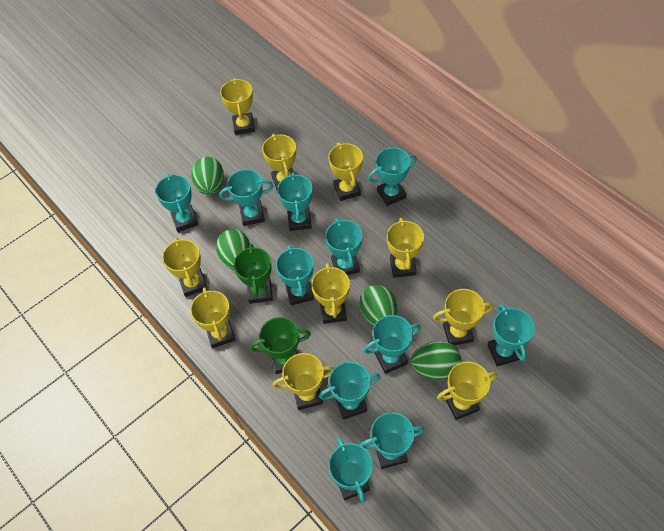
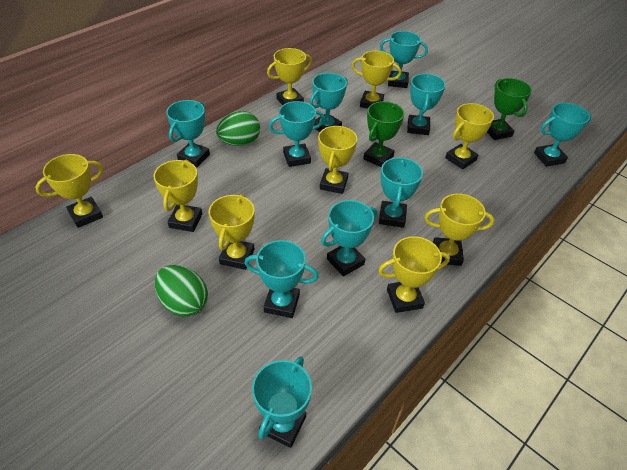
green egg: 4 -> 2
turquoise trophy: 11 -> 10
yellow trophy: 10 -> 9

